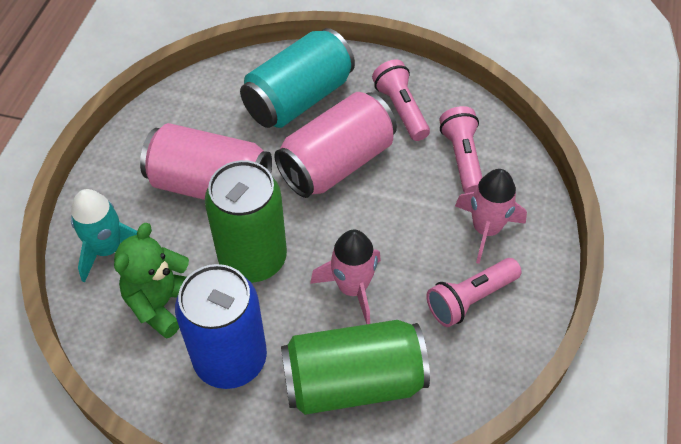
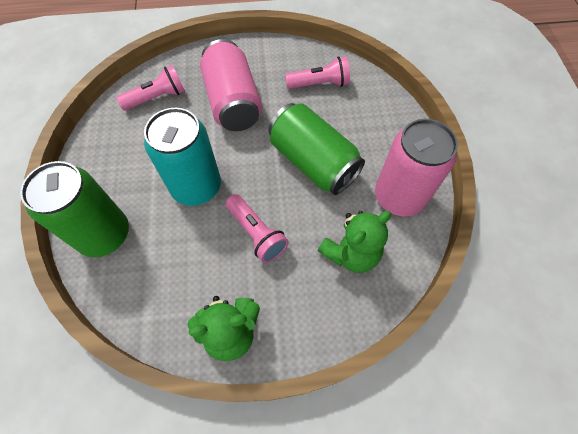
blue can: 1 -> 0
green teddy bear: 1 -> 2
pink rocket: 2 -> 0
turquoise rocket: 1 -> 0

